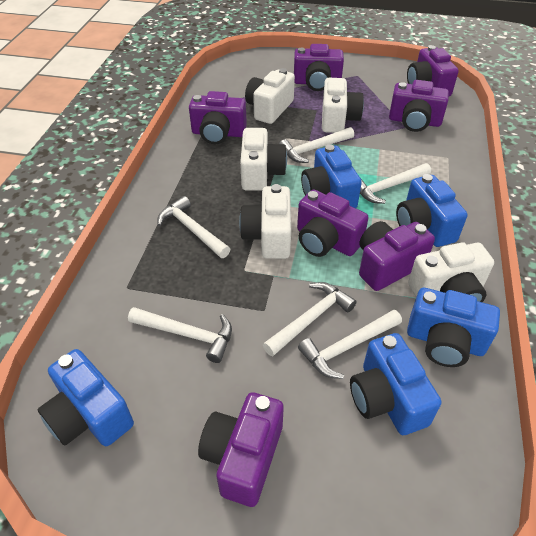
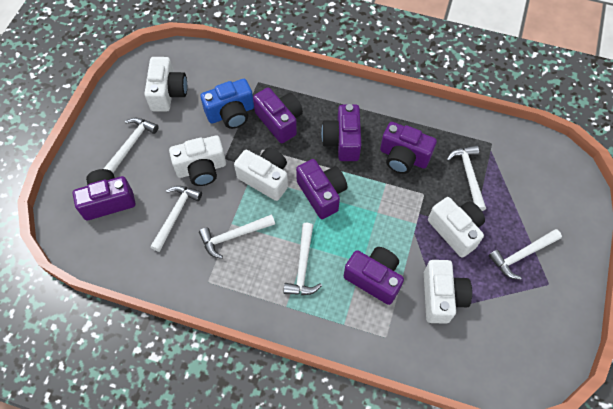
blue camera: 5 -> 1
purple camera: 7 -> 6

